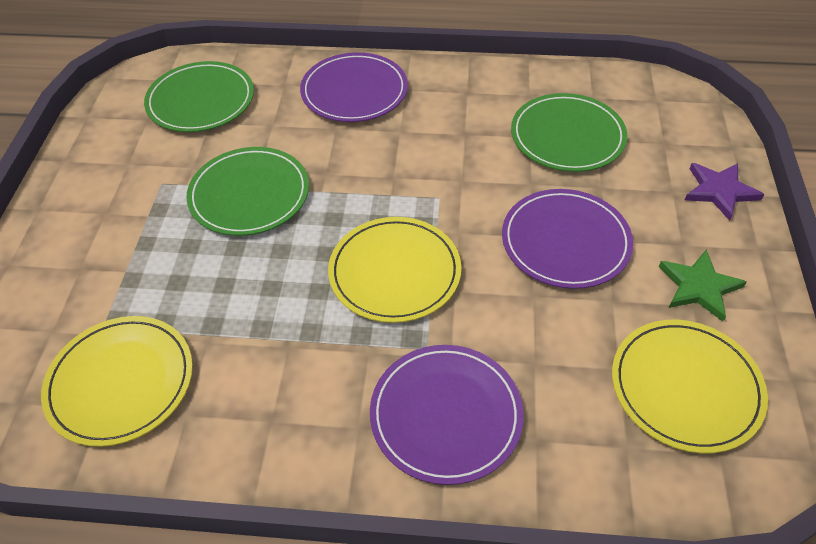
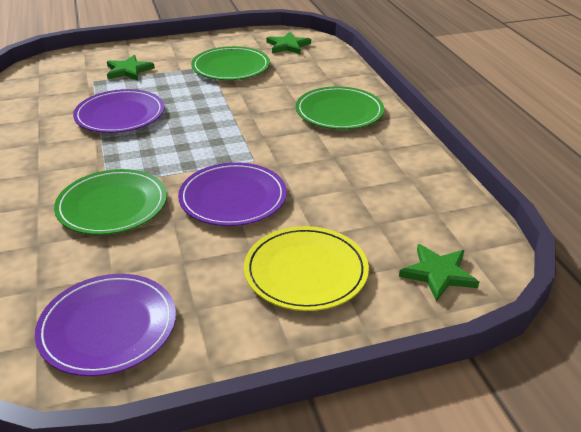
green star: 1 -> 3
purple star: 1 -> 0
yellow plate: 3 -> 1

